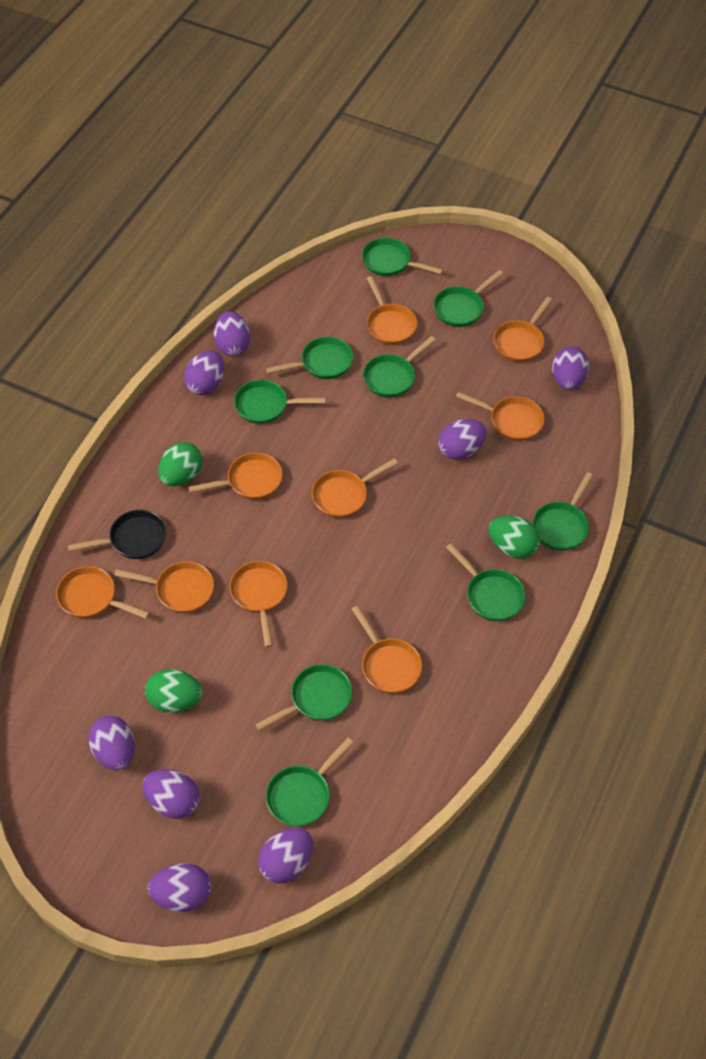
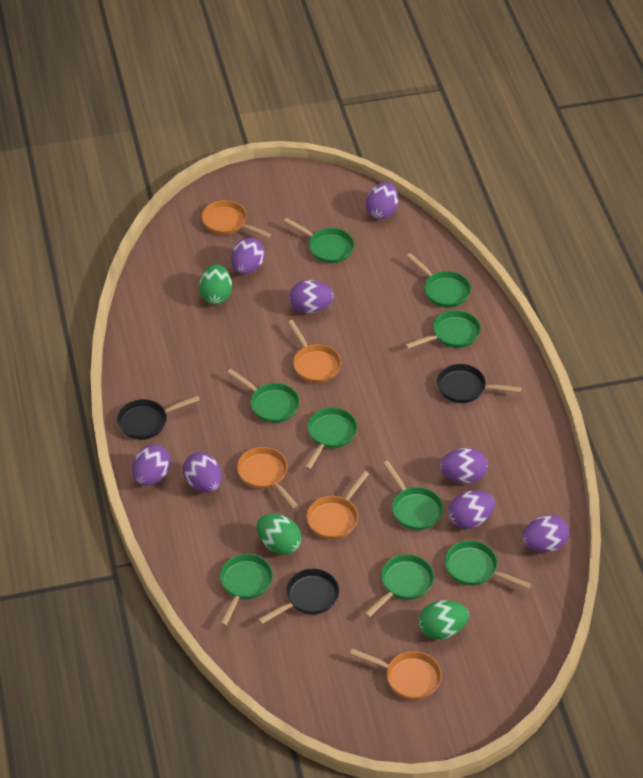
black pan: 1 -> 3
orange pan: 9 -> 5

